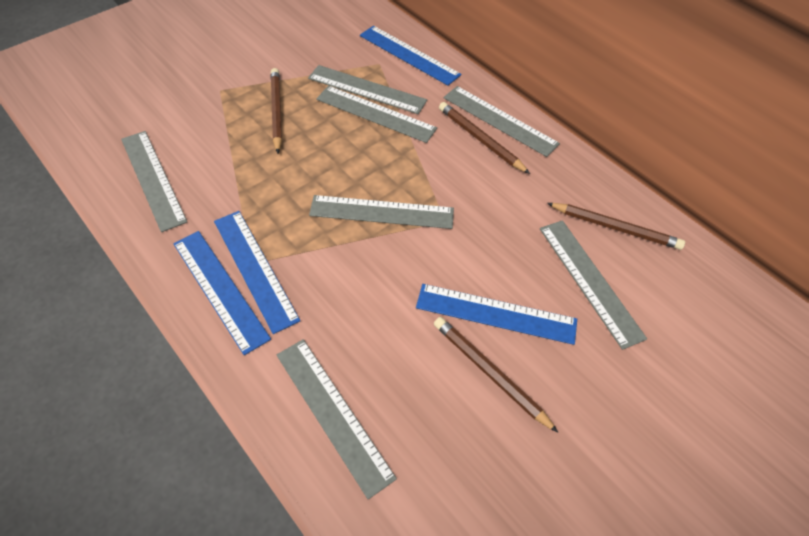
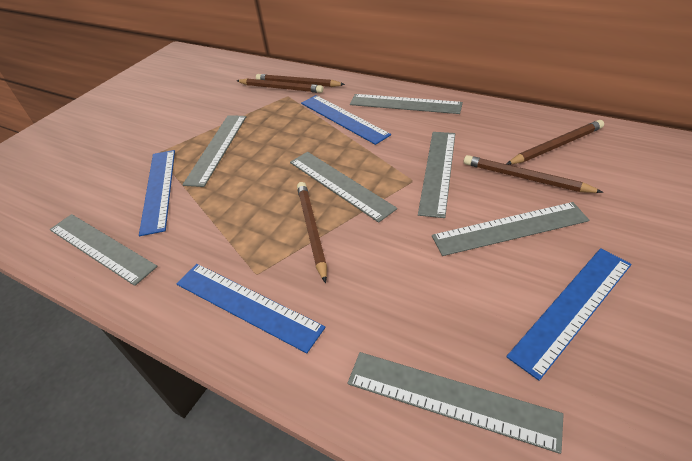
brown pencil: 4 -> 5

